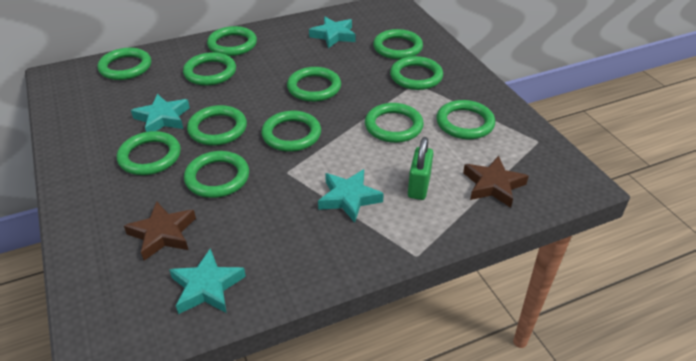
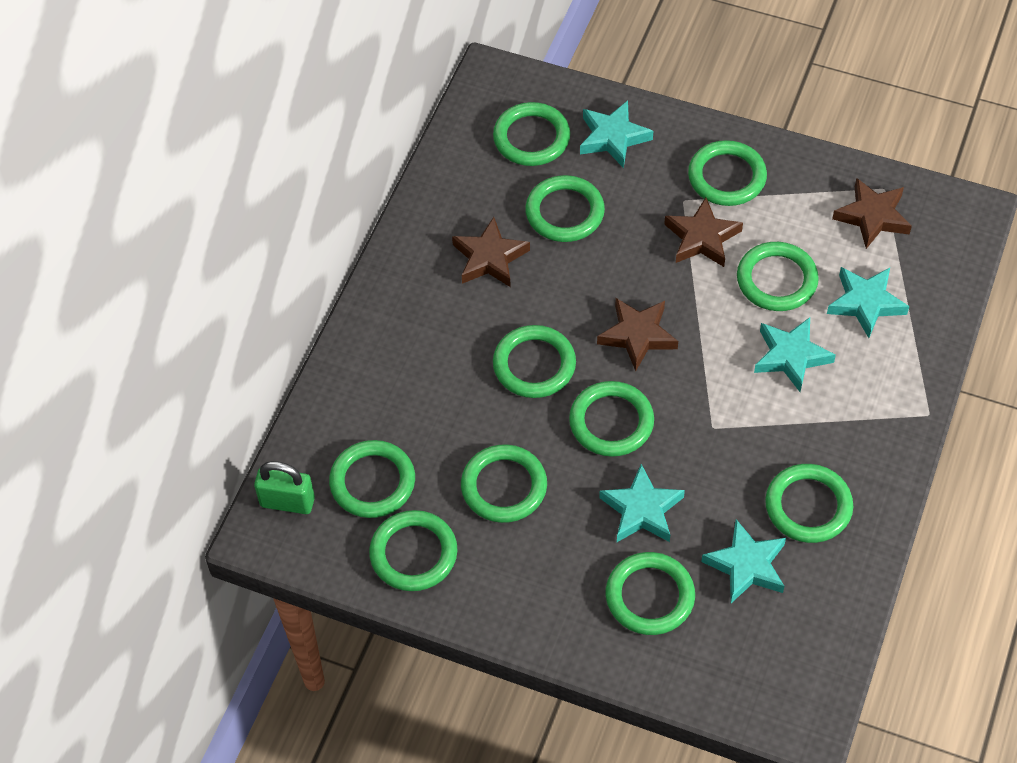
brown star: 2 -> 4
green ring: 12 -> 11
turquoise star: 4 -> 5

